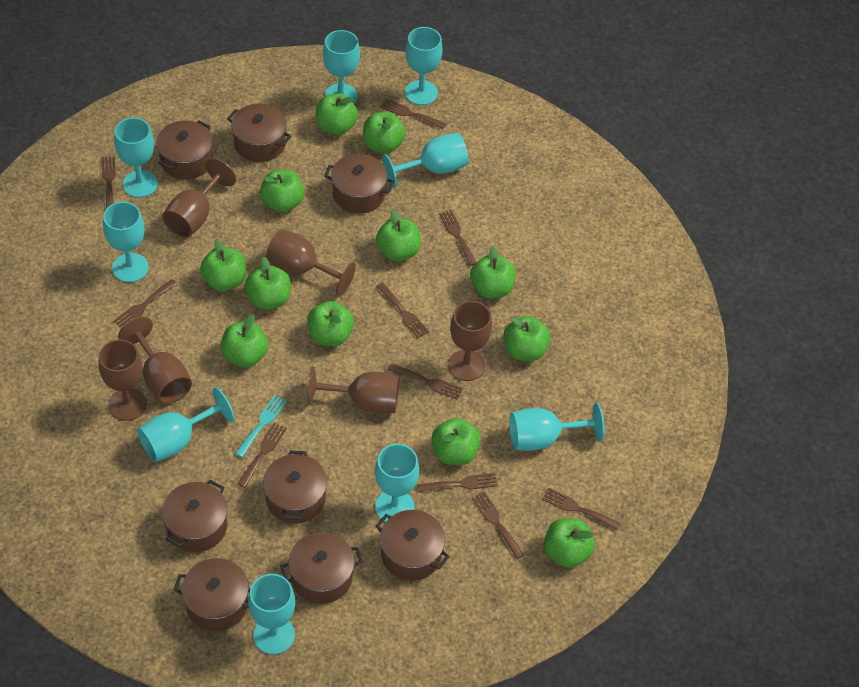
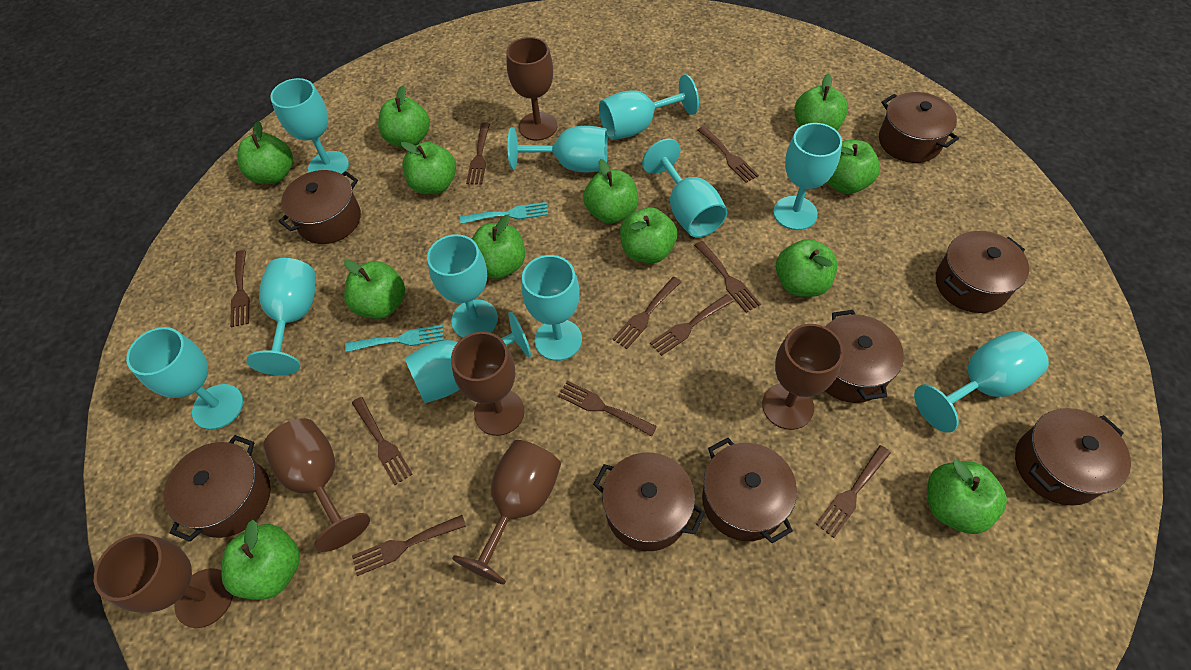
turquoise fork: 1 -> 2
turquoise goblet: 9 -> 11

